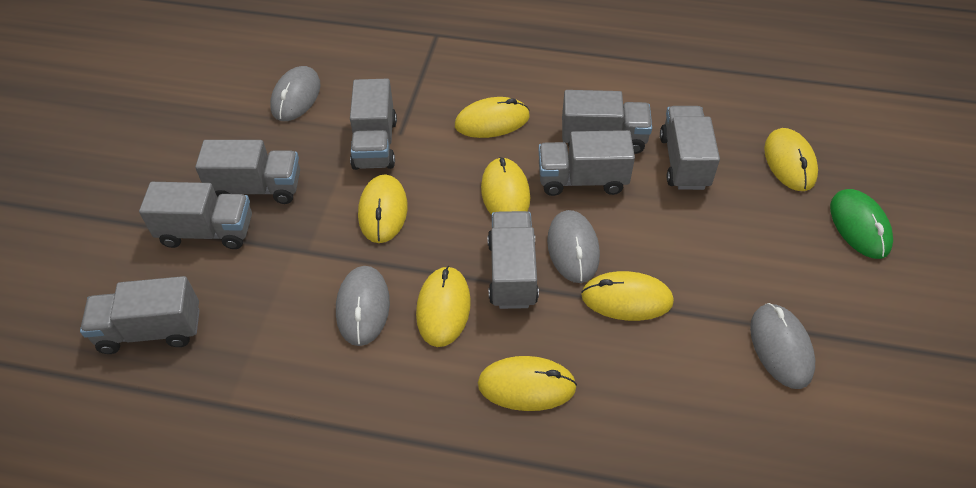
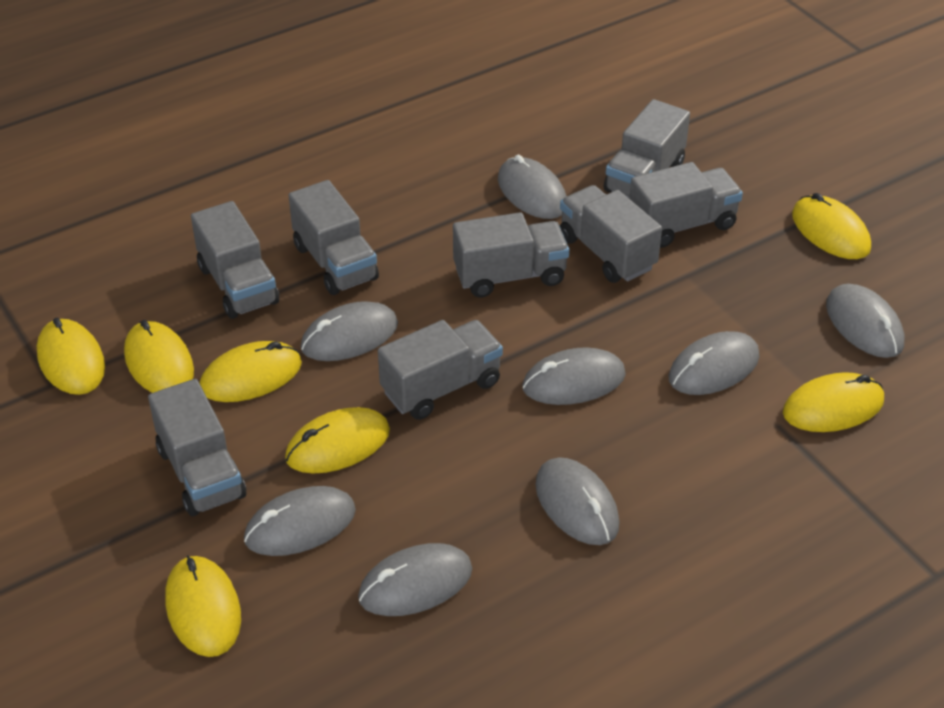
green mouse: 1 -> 0
grey mouse: 4 -> 8

